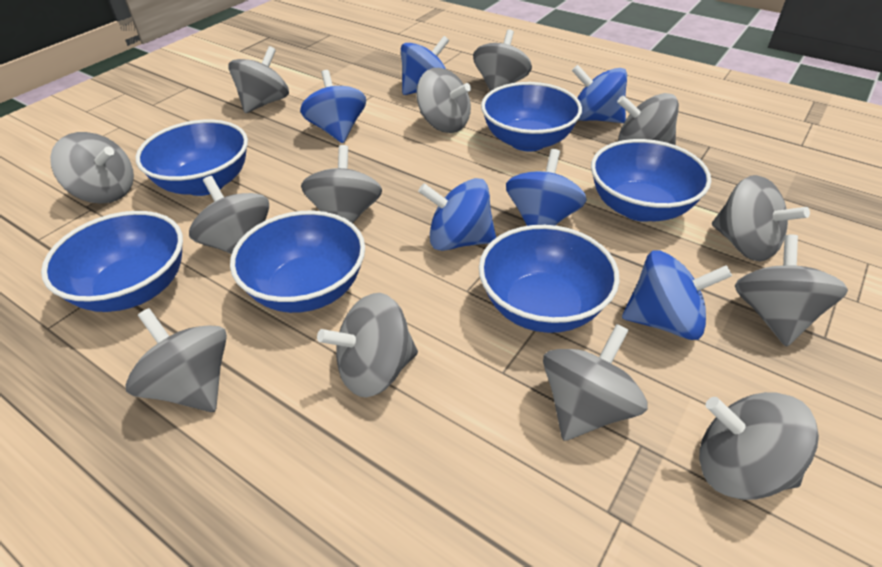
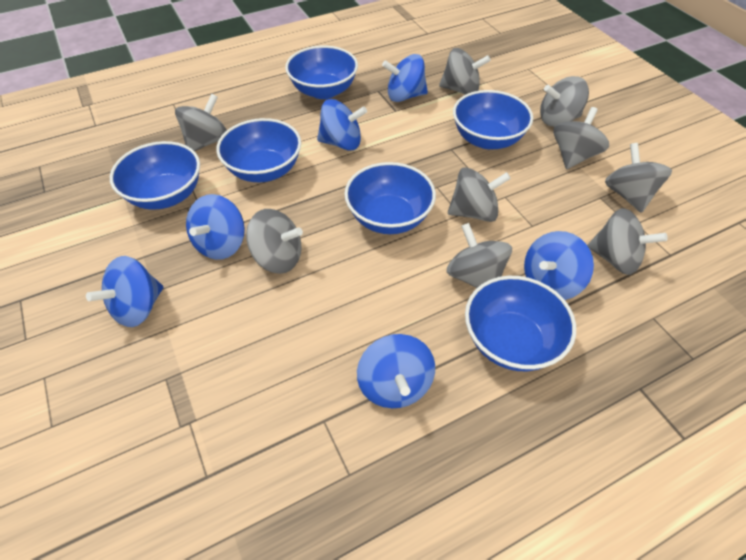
grey spinning top: 13 -> 9

